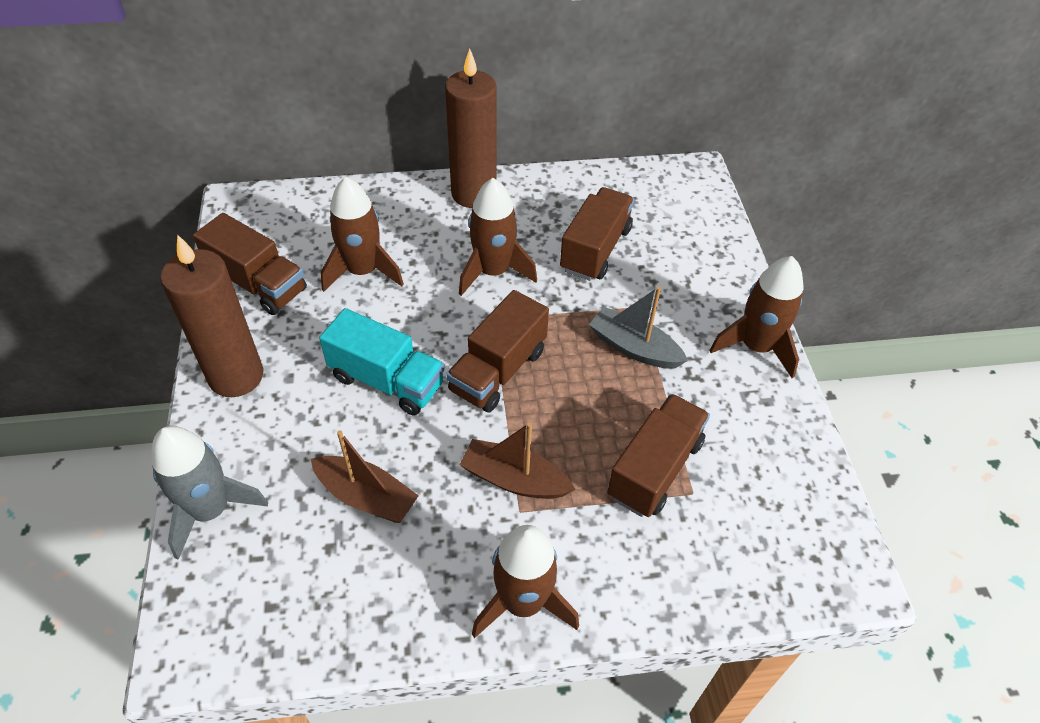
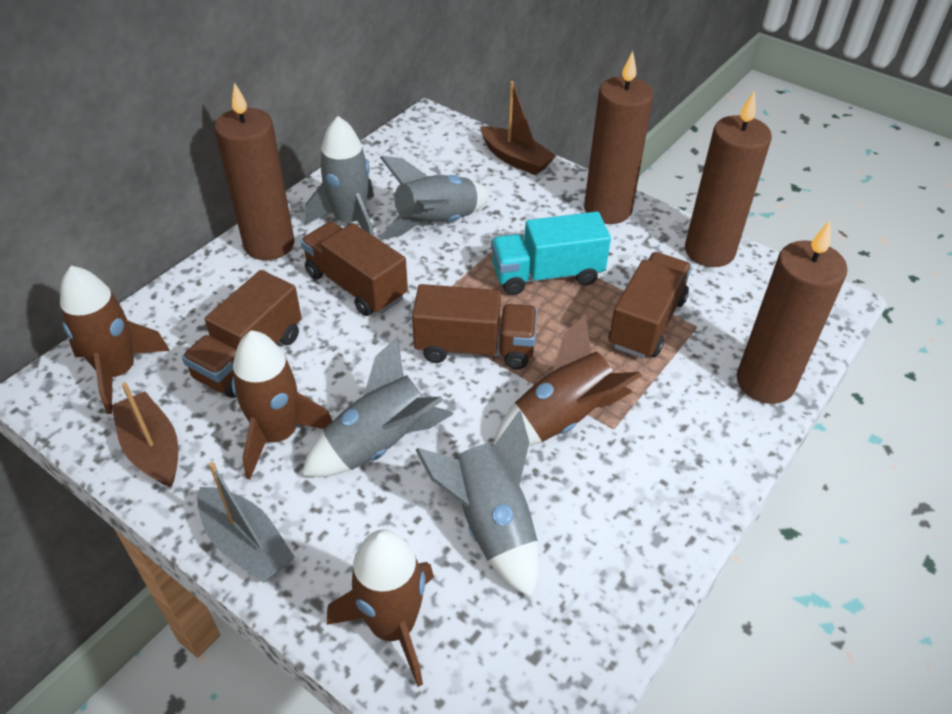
brown candle: 2 -> 4
grey rocket: 1 -> 4

